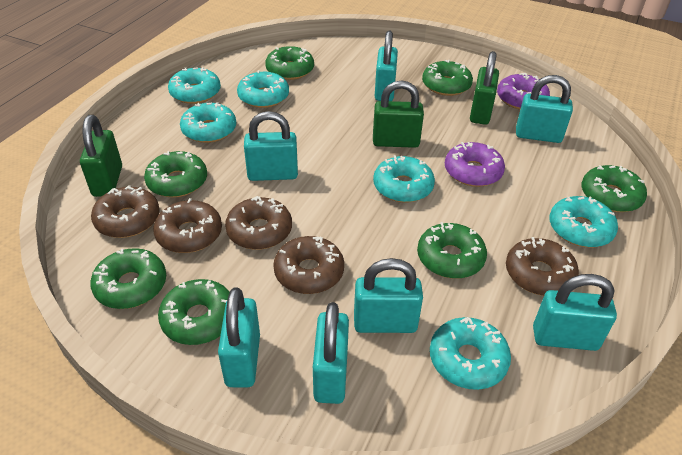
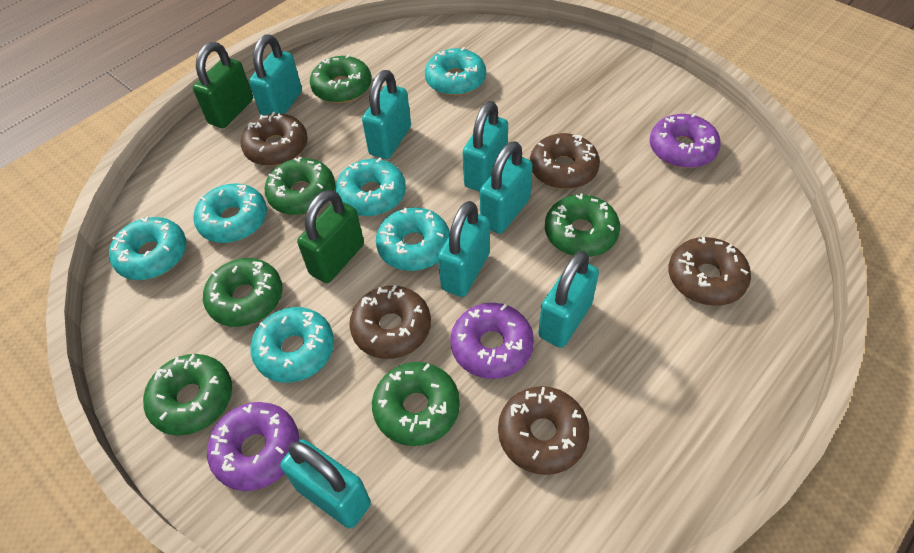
green donut: 7 -> 6
green padlock: 3 -> 2
purple donut: 2 -> 3

